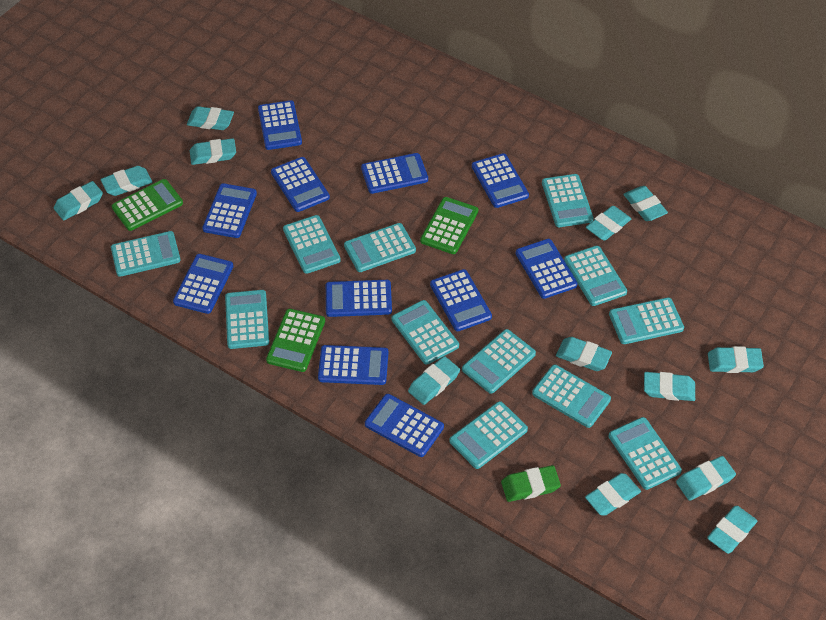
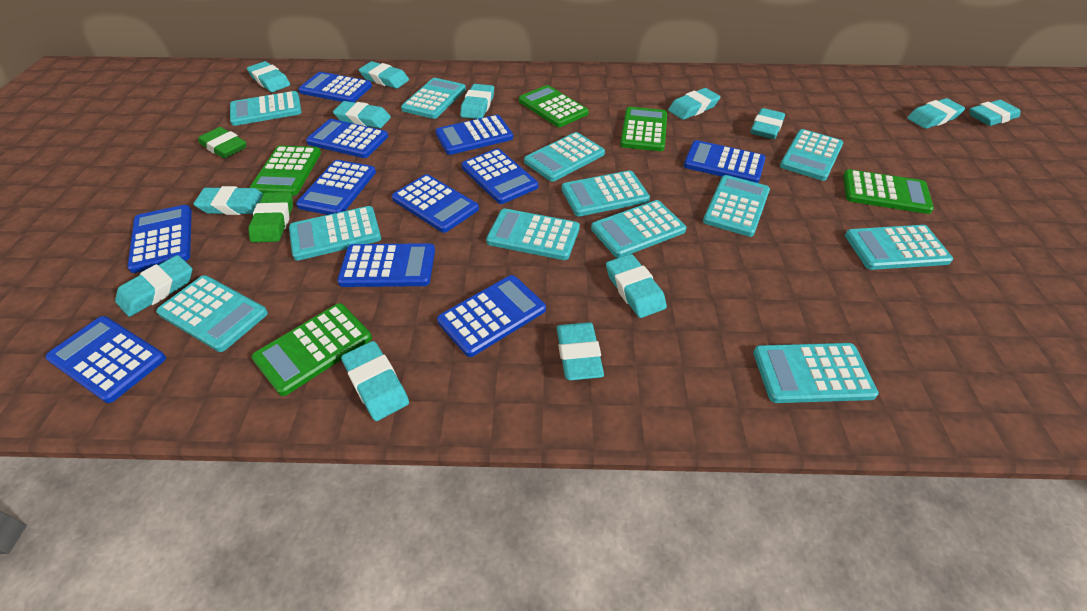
green calculator: 3 -> 5
green eraser: 1 -> 2

